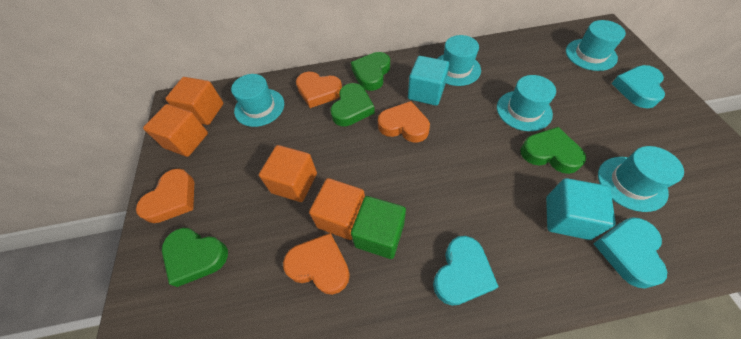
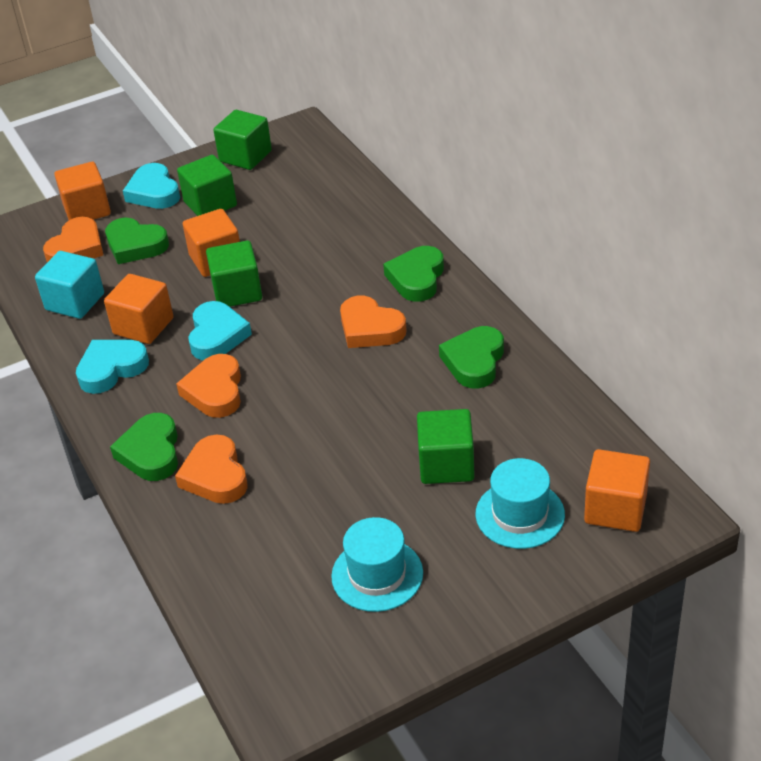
green cube: 1 -> 4
turquoise cube: 2 -> 1
turquoise hat: 5 -> 2

